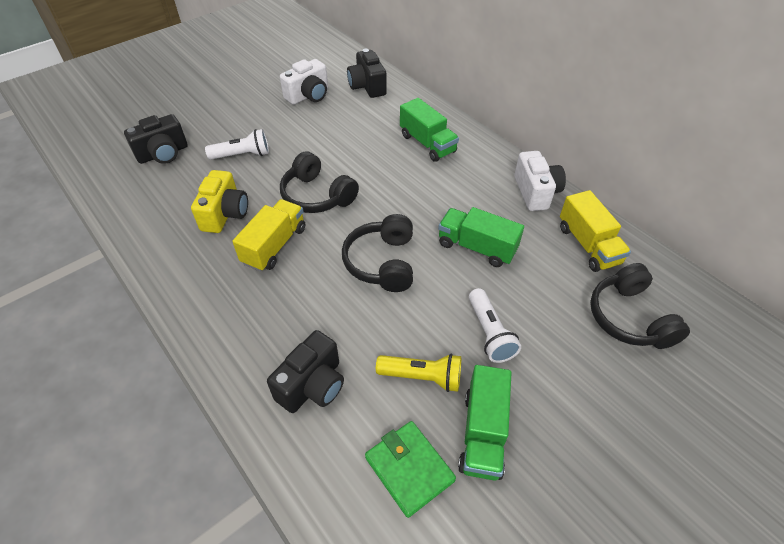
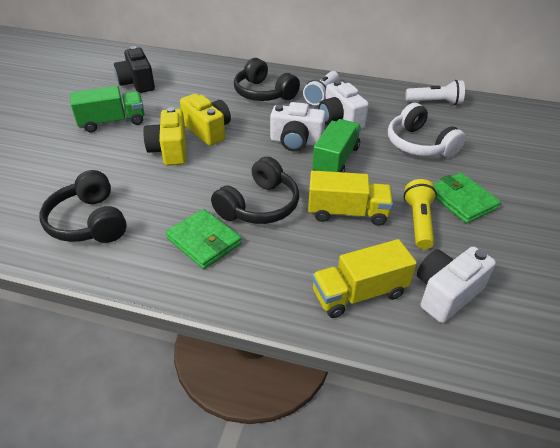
black camera: 3 -> 1
green truck: 3 -> 2
green wallet: 1 -> 2
white camera: 2 -> 3
white headphones: 0 -> 1
yellow camera: 1 -> 2

